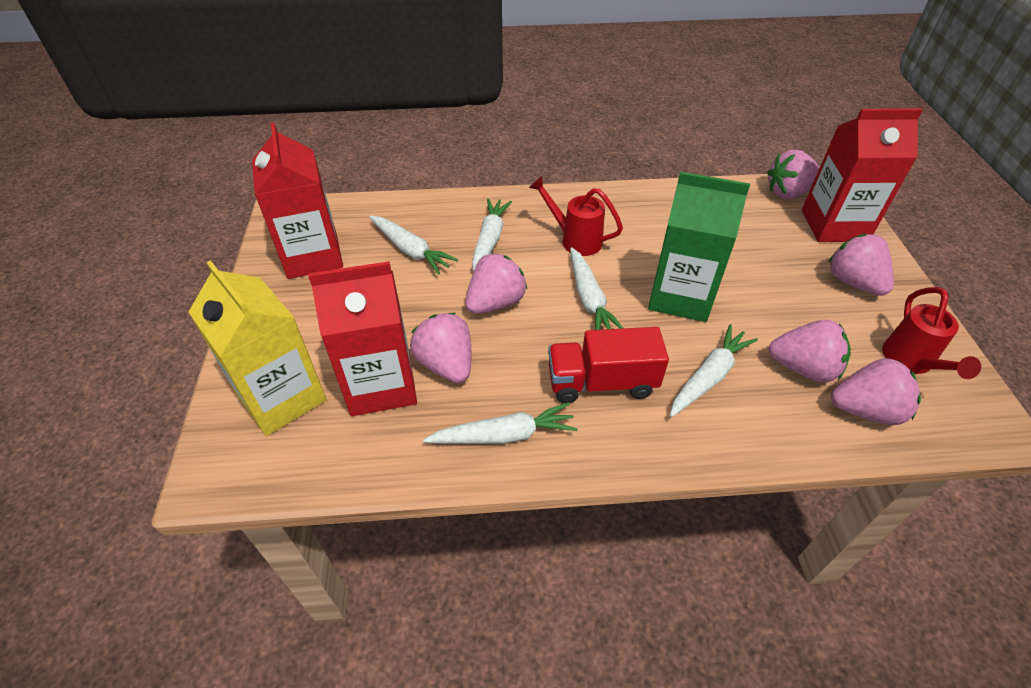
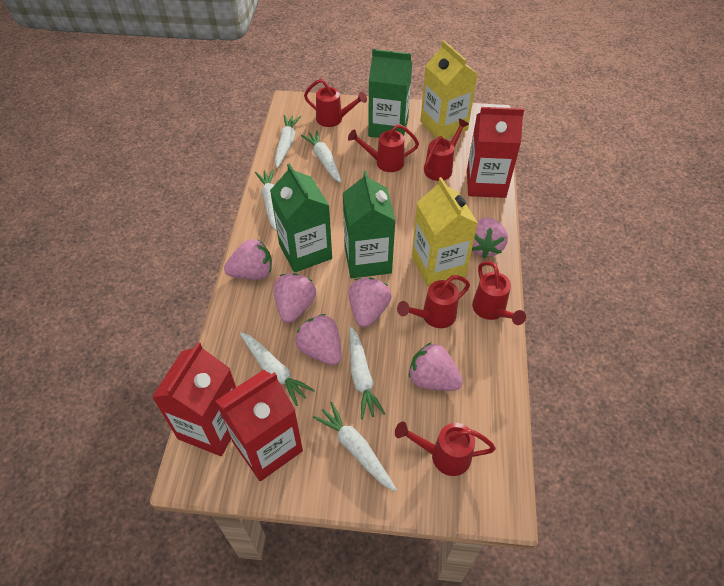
green carton: 1 -> 3
red truck: 1 -> 0
red watering can: 2 -> 6
white carrot: 5 -> 6
yellow carton: 1 -> 2

